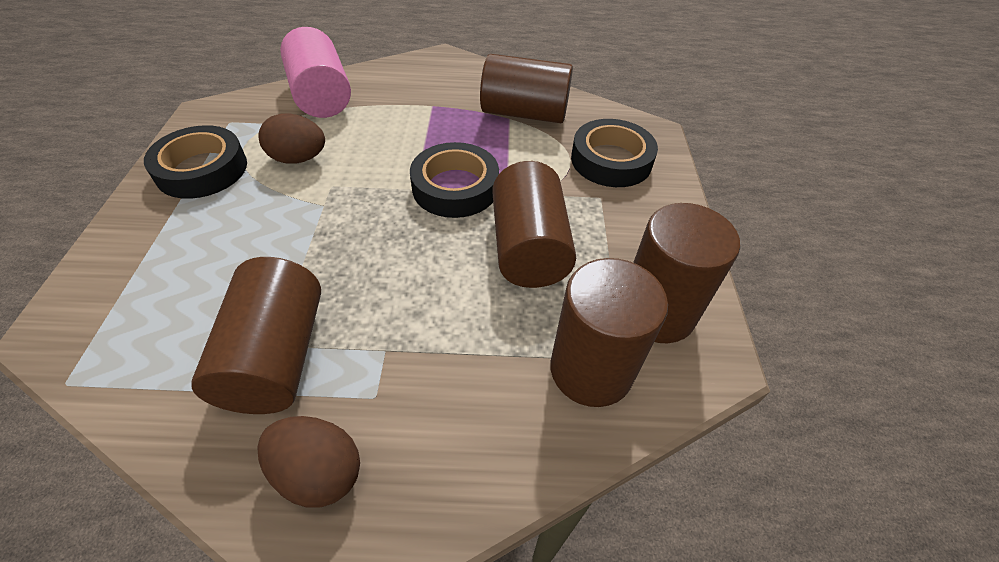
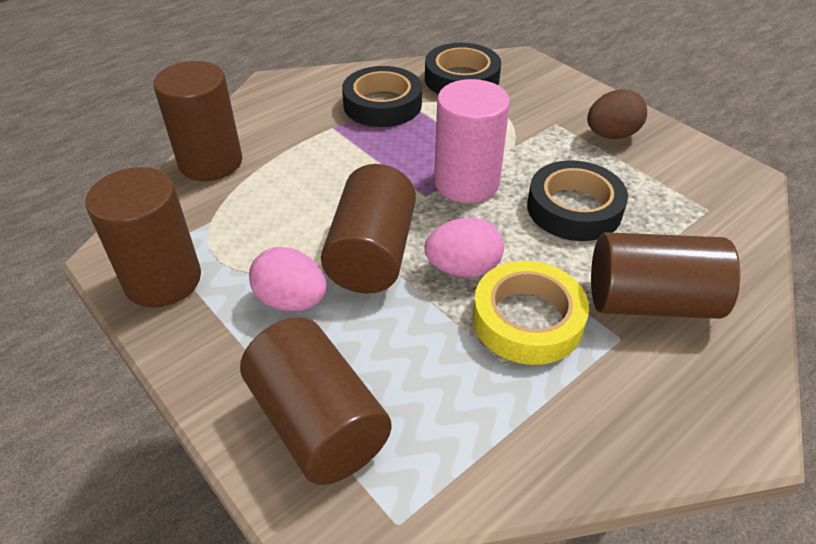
brown egg: 2 -> 1
pink egg: 0 -> 2
yellow tape: 0 -> 1

